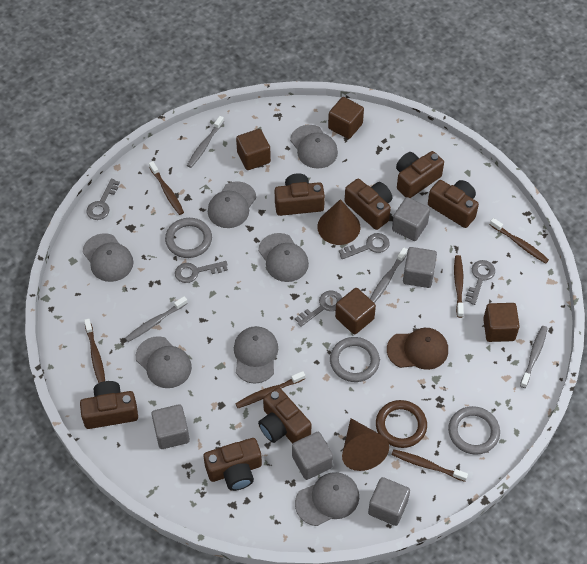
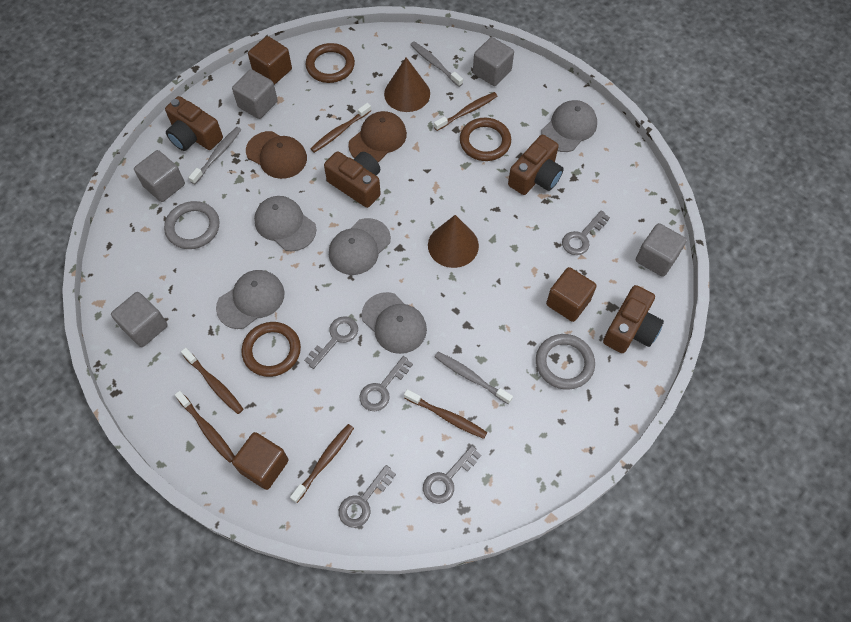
brown camera: 7 -> 4
brown cap: 1 -> 2
brown cube: 4 -> 3
brown ring: 1 -> 3
grey cap: 7 -> 5
grey ring: 3 -> 2
grey toothbrush: 4 -> 3

